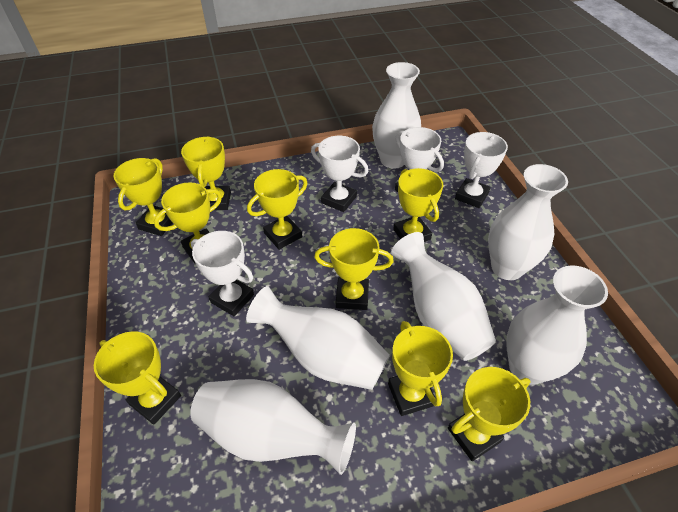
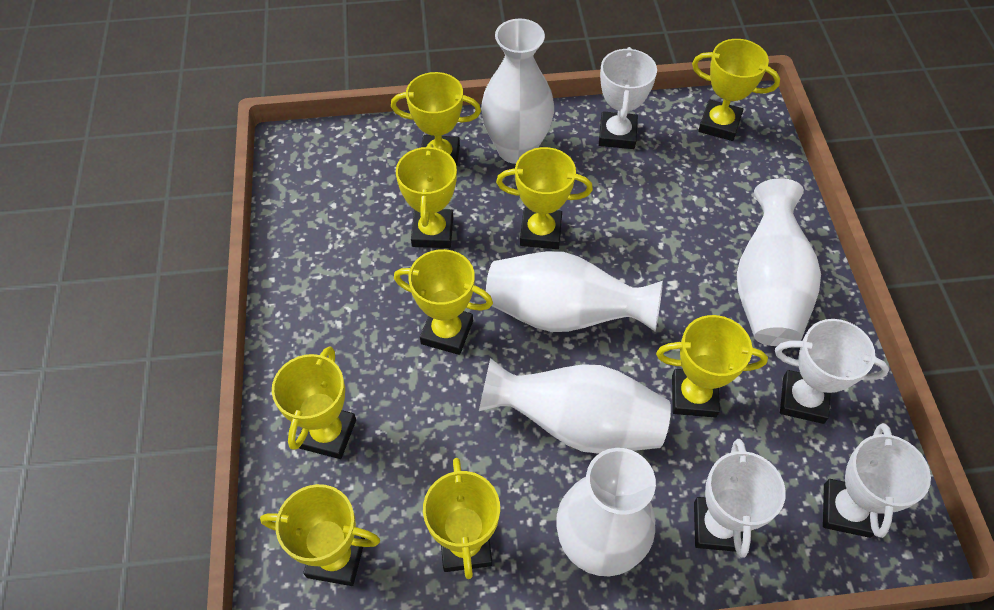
white vase: 6 -> 5

